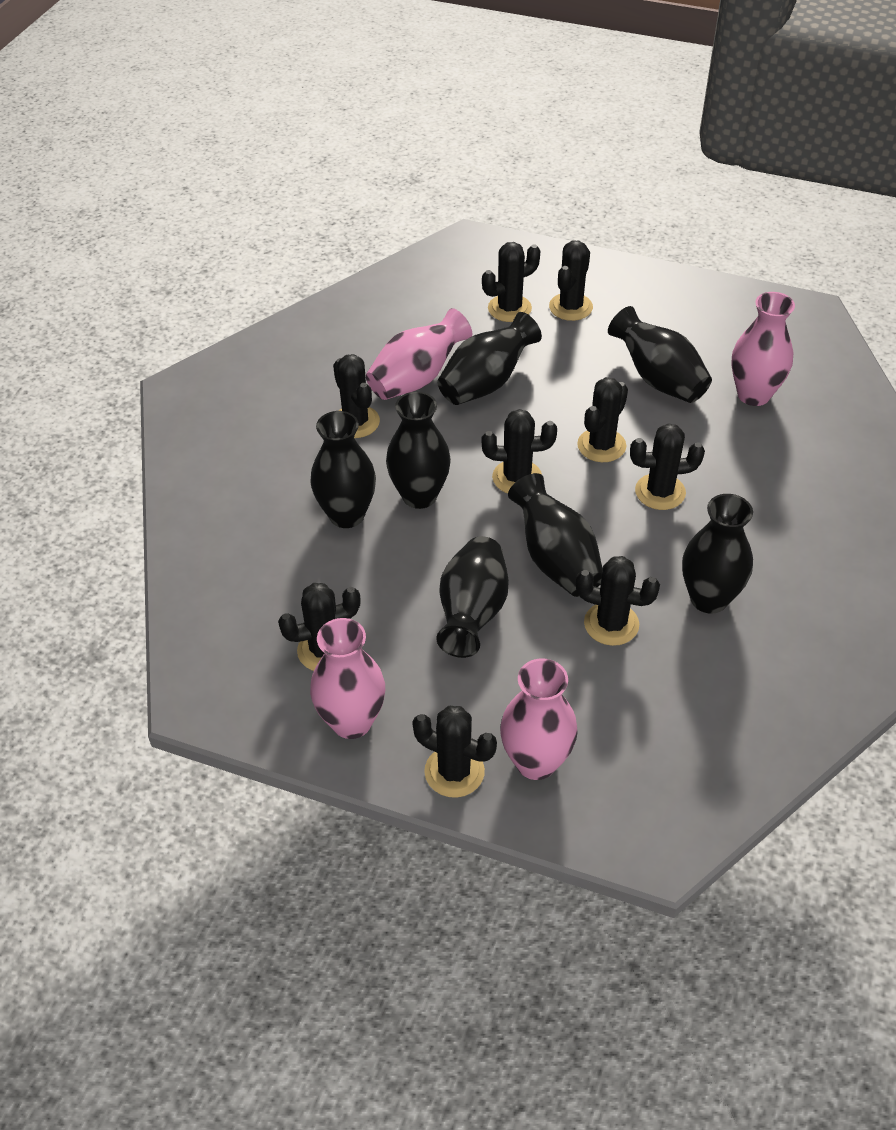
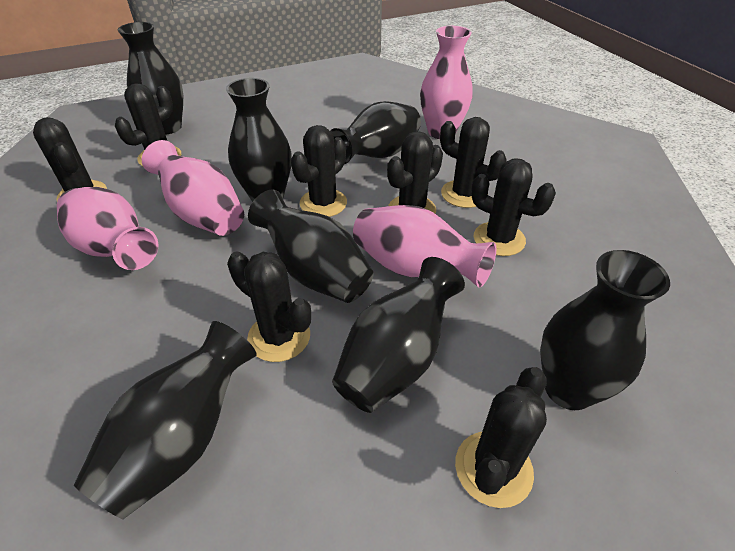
black cactus: 9 -> 8

